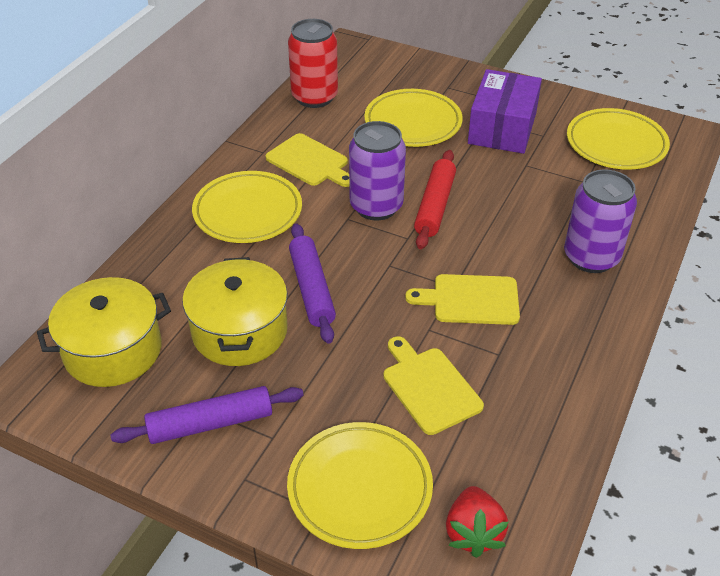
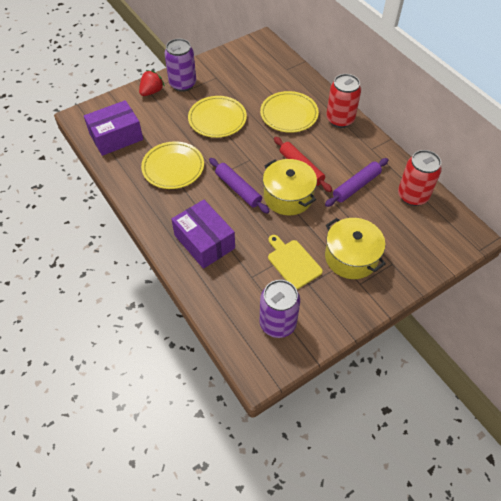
purple box: 1 -> 2
red can: 1 -> 2
yellow cutting board: 3 -> 1
yellow plate: 4 -> 3

